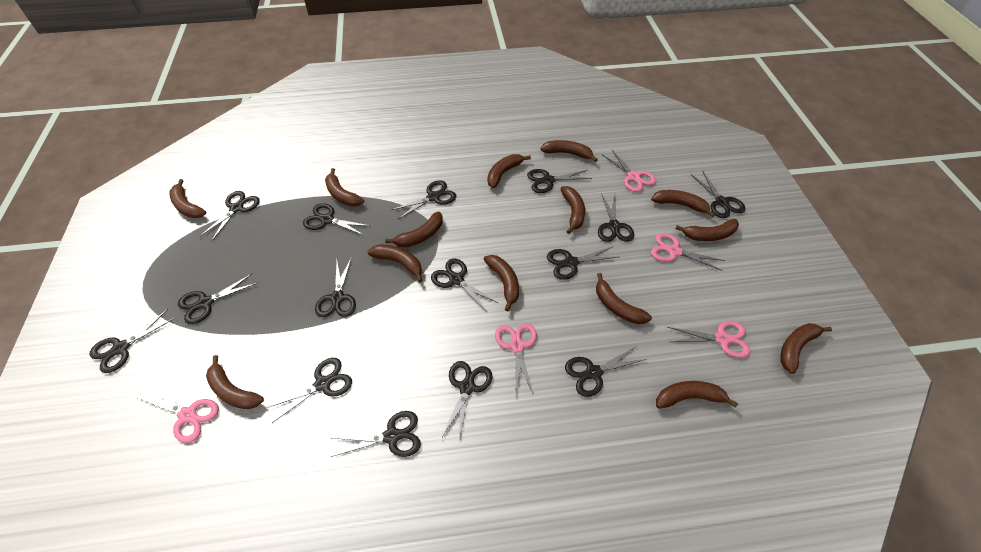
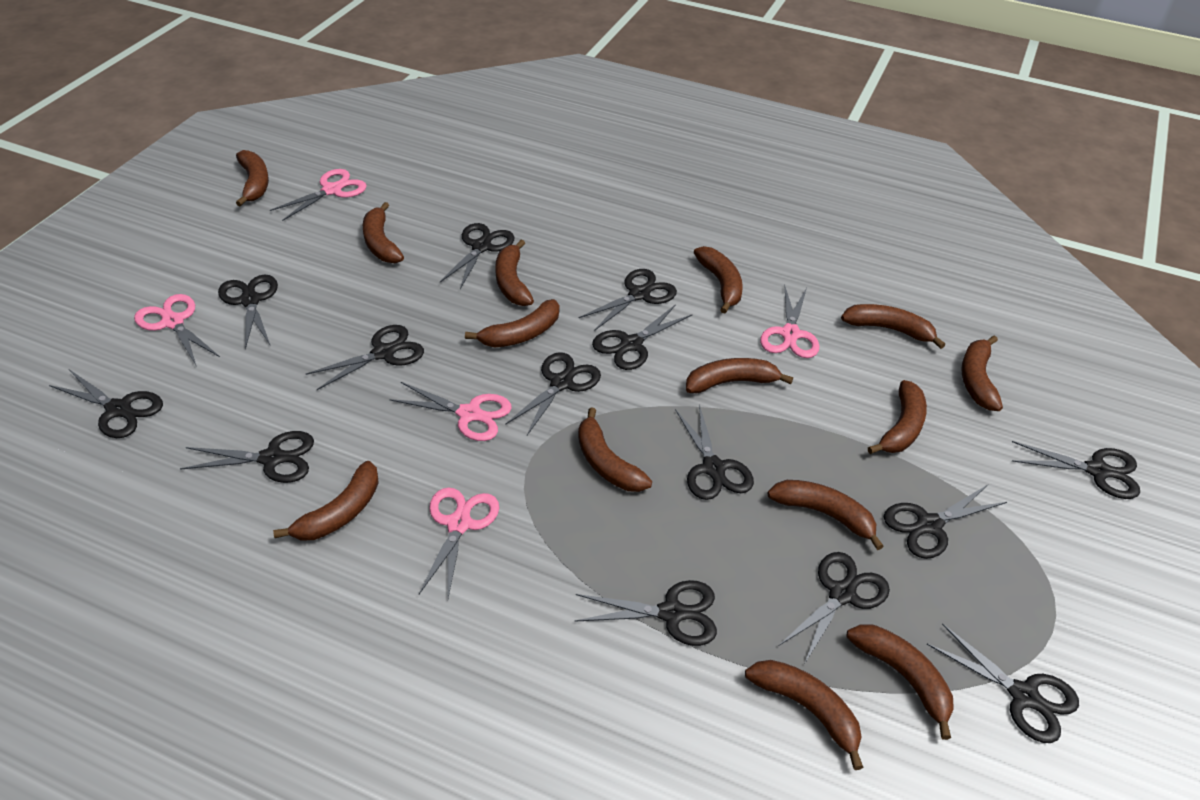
black scissors: 15 -> 14

